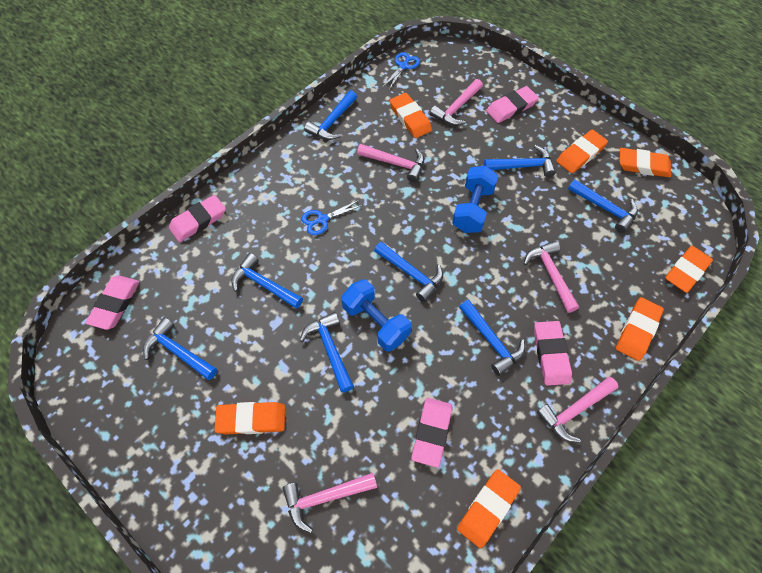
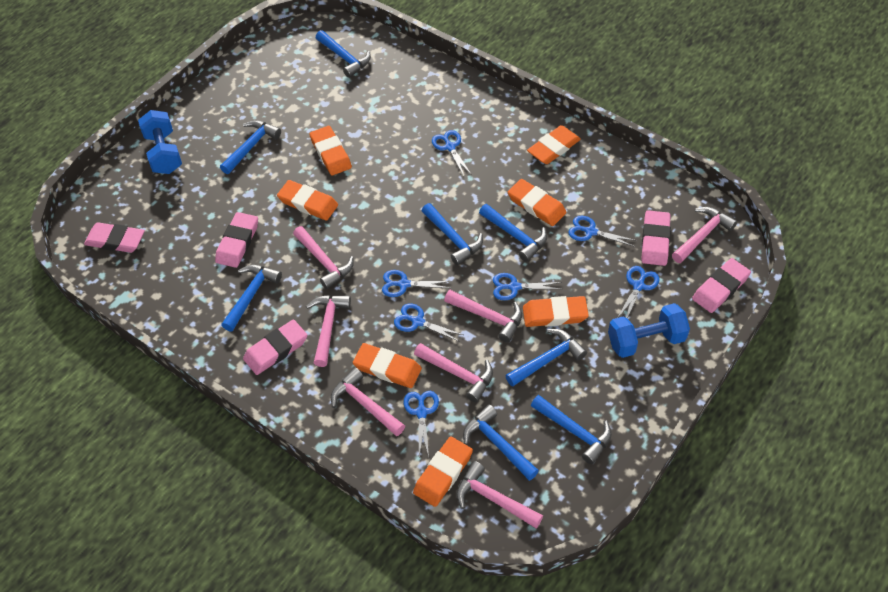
blue scissors: 2 -> 7
pink hammer: 5 -> 7

